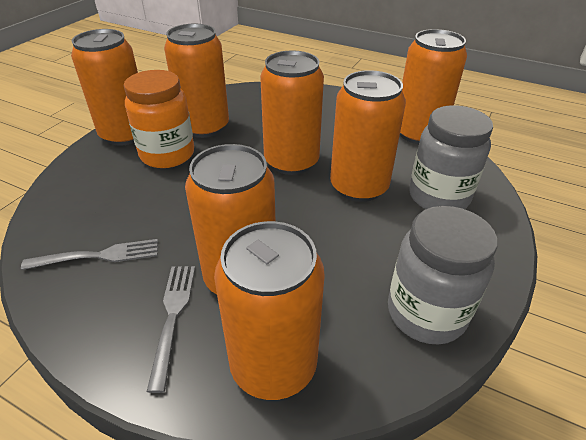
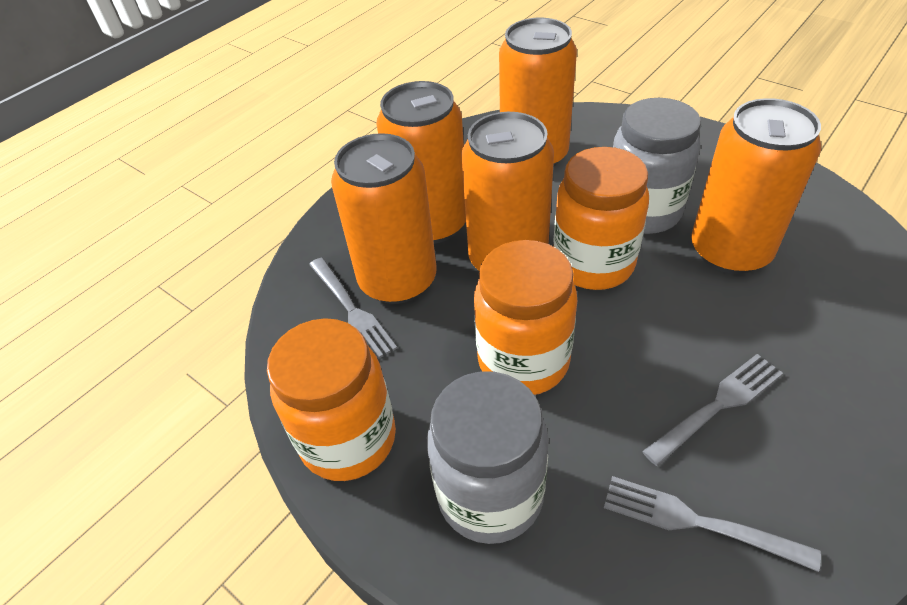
grey fork: 2 -> 3
orange can: 7 -> 5
orange jar: 1 -> 3

